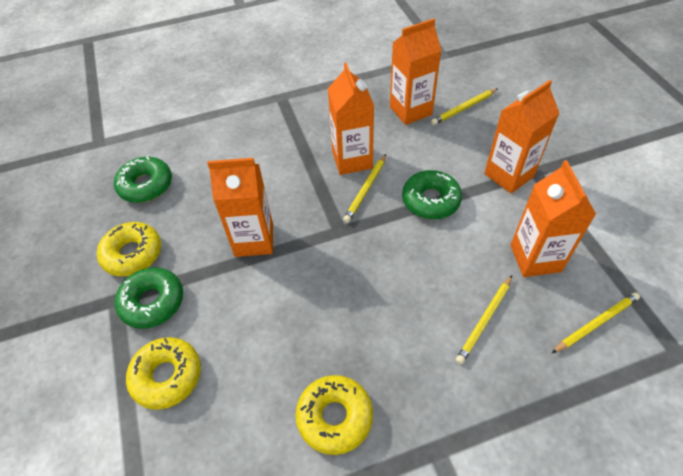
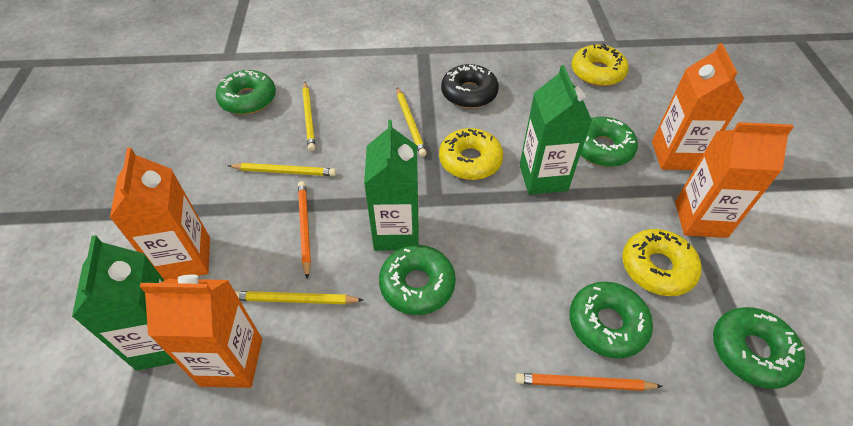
black donut: 0 -> 1
green carton: 0 -> 3
green donut: 3 -> 5
orange carton: 5 -> 4
orange pencil: 0 -> 2

